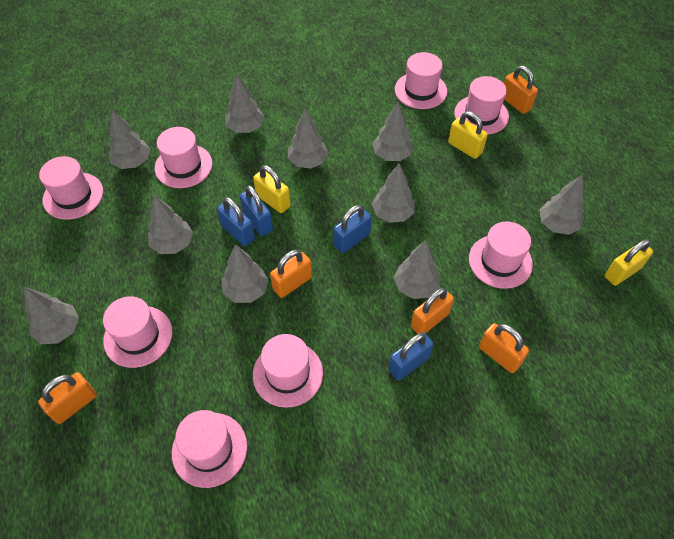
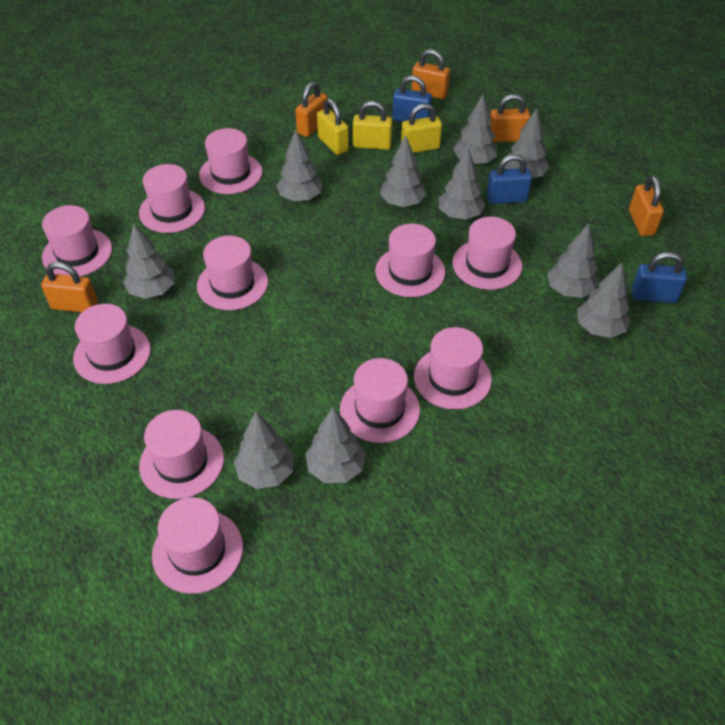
blue padlock: 4 -> 3
pink hat: 8 -> 11

